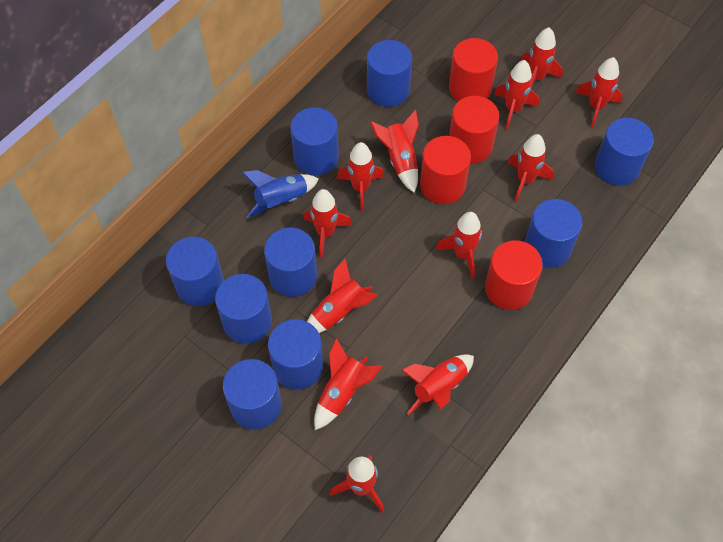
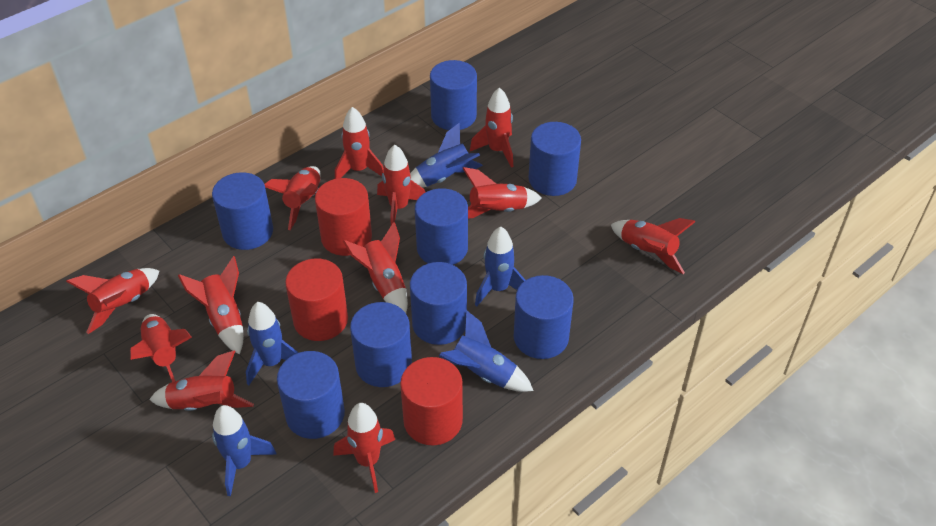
blue cylinder: 9 -> 8
blue rocket: 1 -> 5
red cylinder: 4 -> 3

